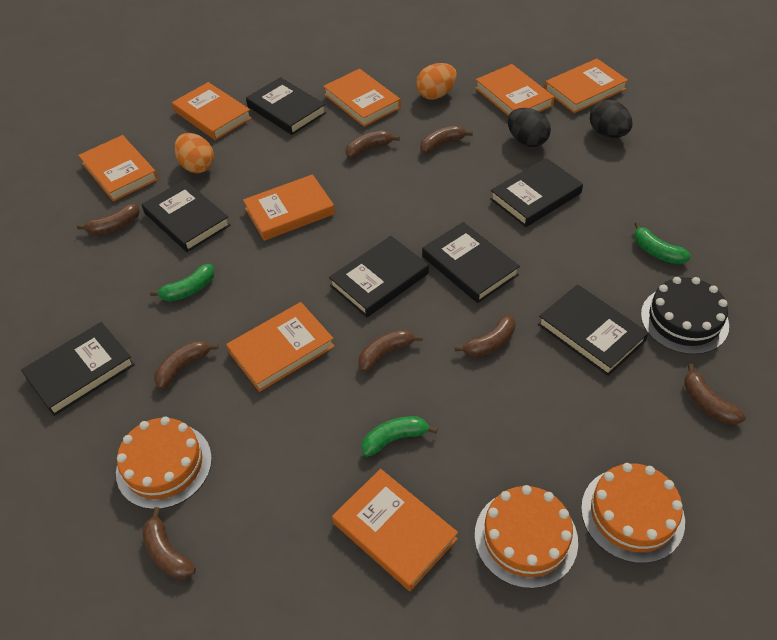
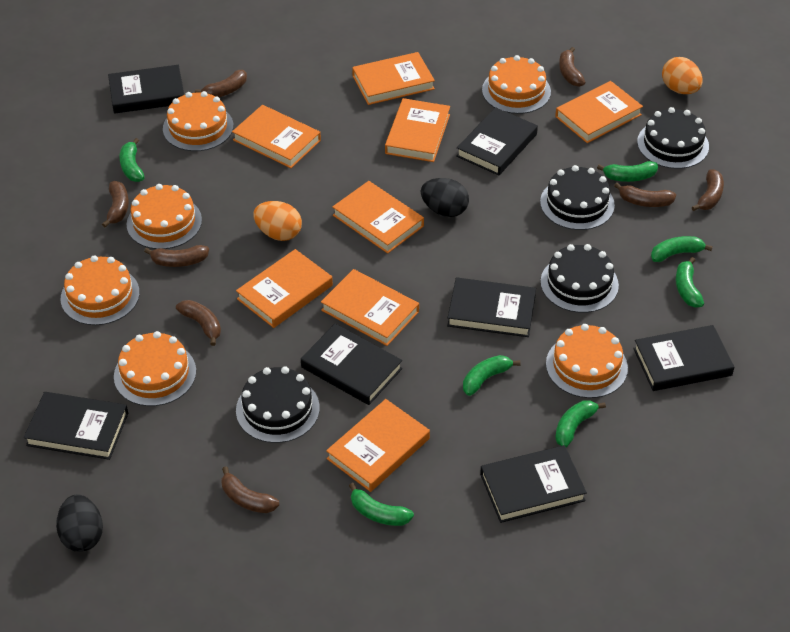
black cake: 1 -> 4
green banana: 3 -> 7
orange cake: 3 -> 6

